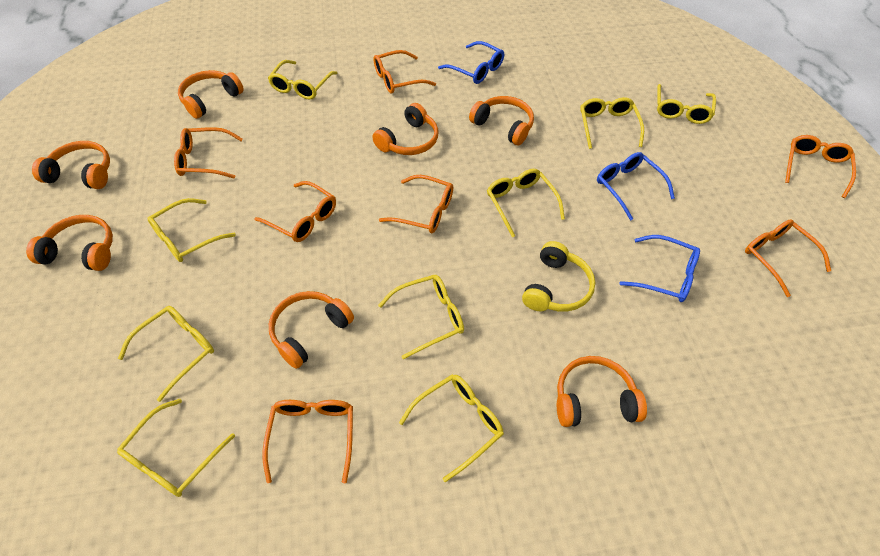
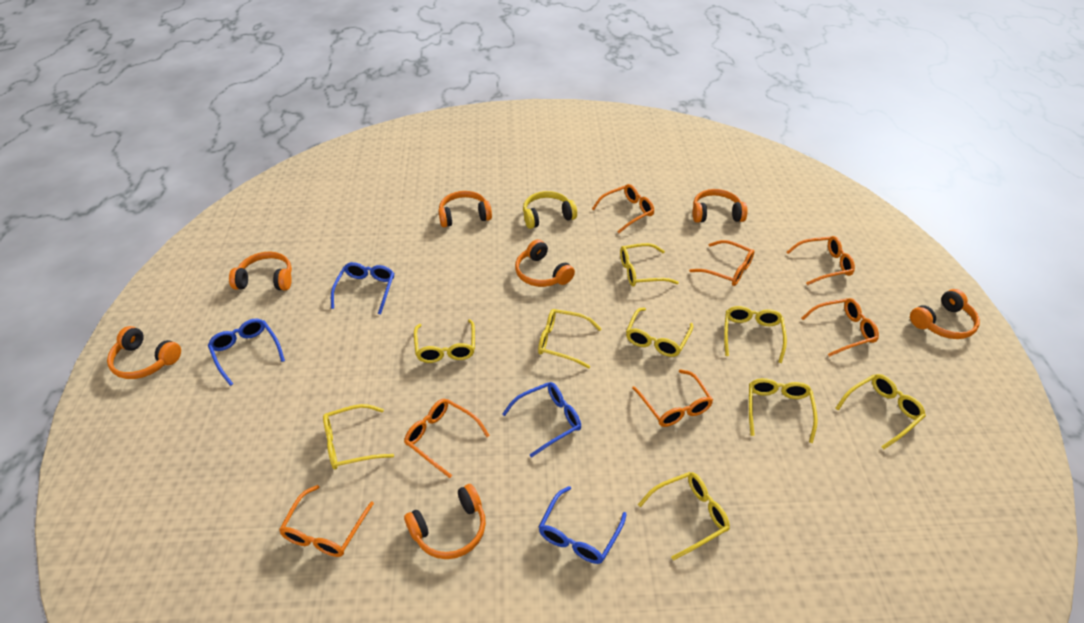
blue glasses: 3 -> 4

